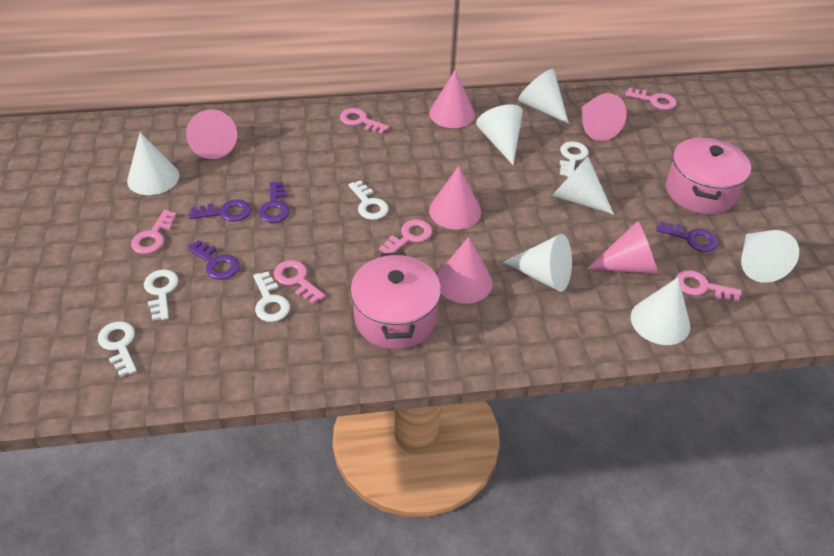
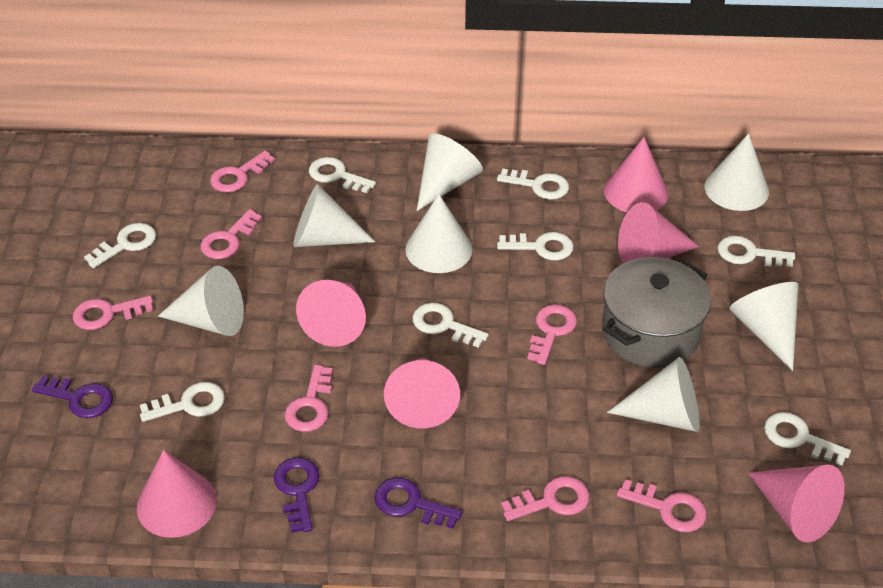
grey pot: 0 -> 1
pink key: 6 -> 7
pink pot: 2 -> 0
purple key: 4 -> 3
white key: 5 -> 8

